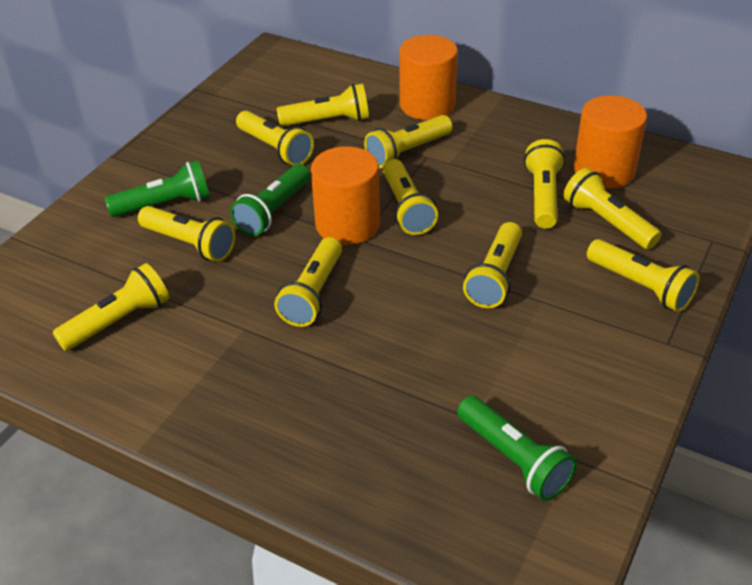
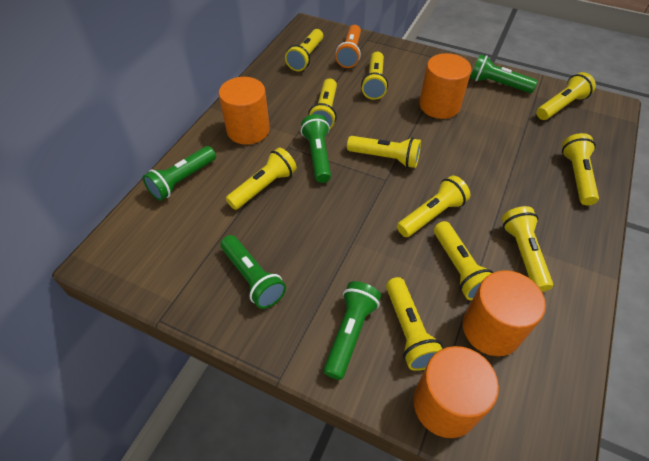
green flashlight: 3 -> 5
orange cylinder: 3 -> 4
orange flashlight: 0 -> 1

